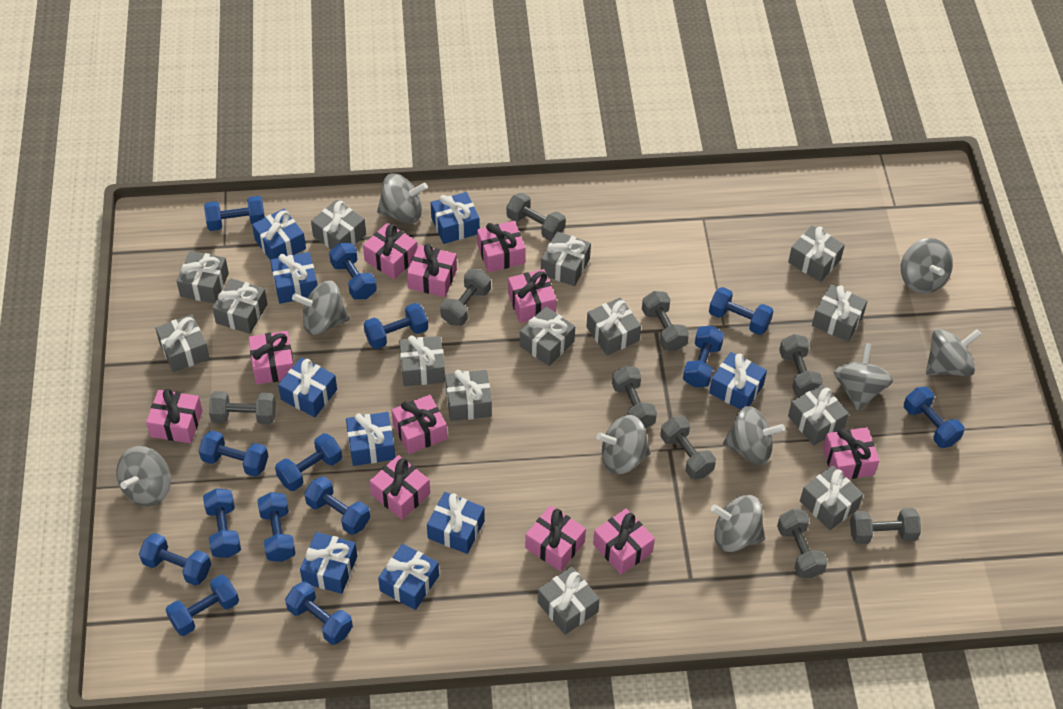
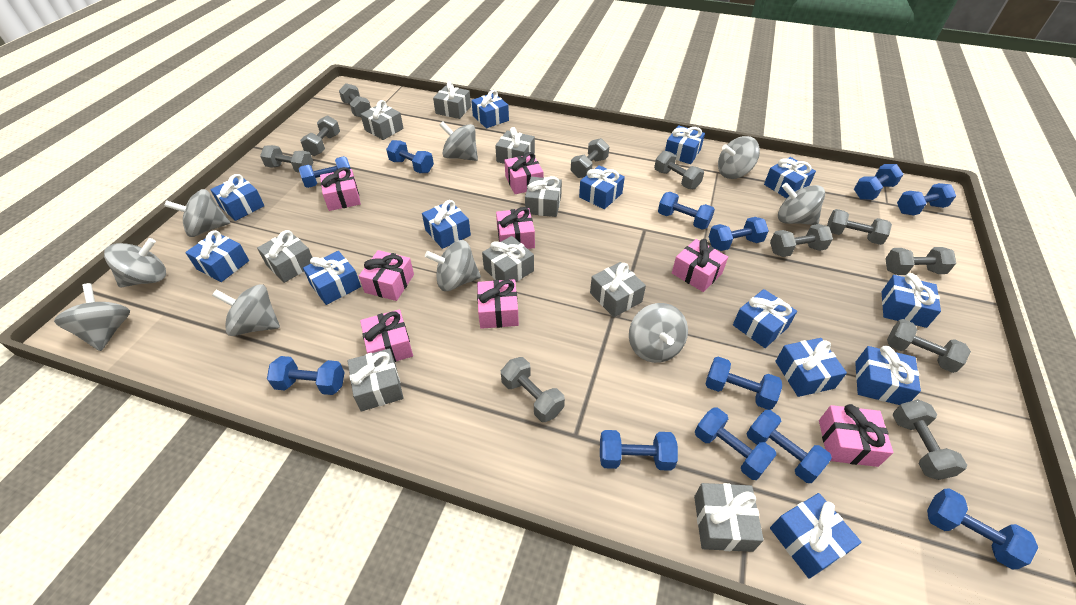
blue dumbbell: 14 -> 12
blue gift: 9 -> 13
grey dumbbell: 9 -> 11
grey gift: 14 -> 9
pink gift: 11 -> 8

